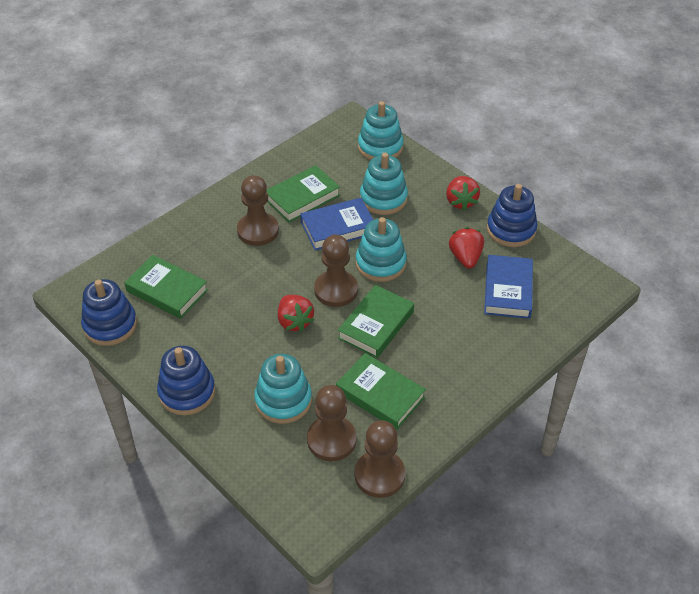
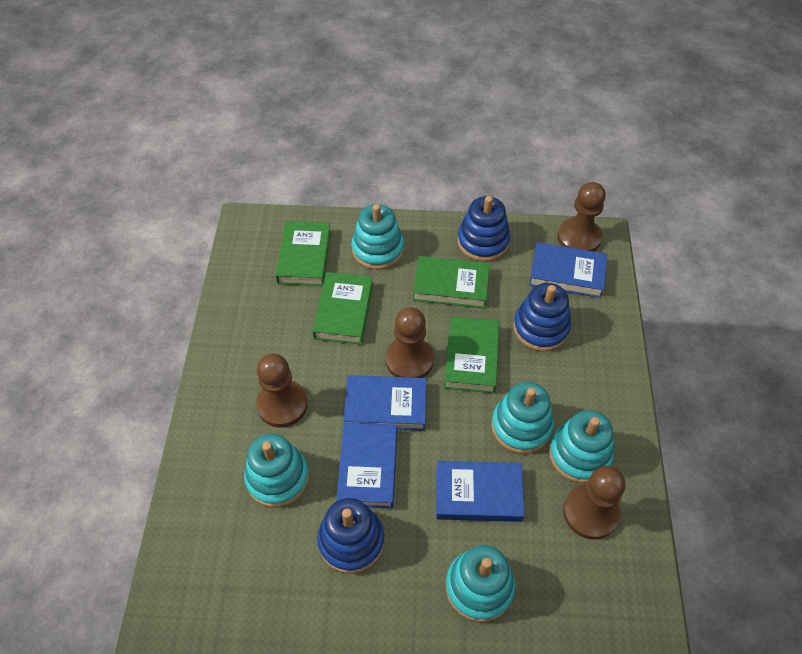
blue book: 2 -> 4
red strawberry: 3 -> 0
turquoise stacking toy: 4 -> 5

